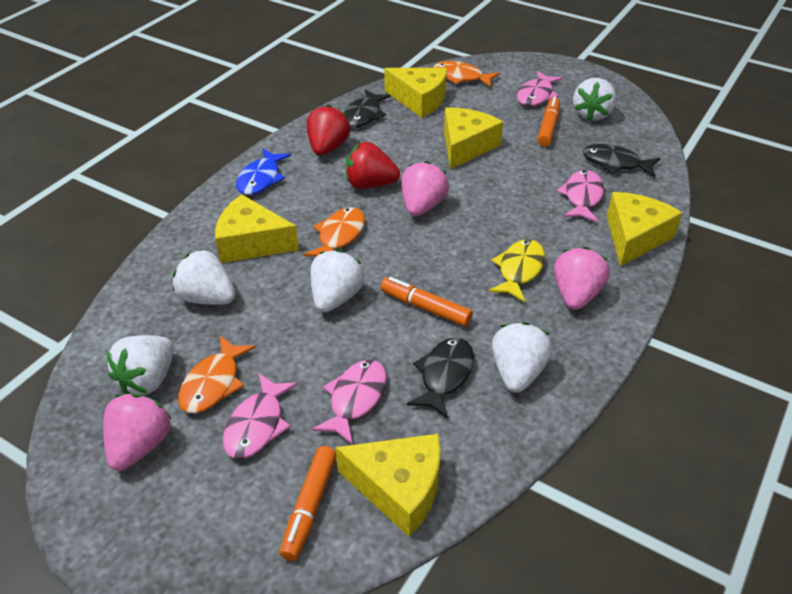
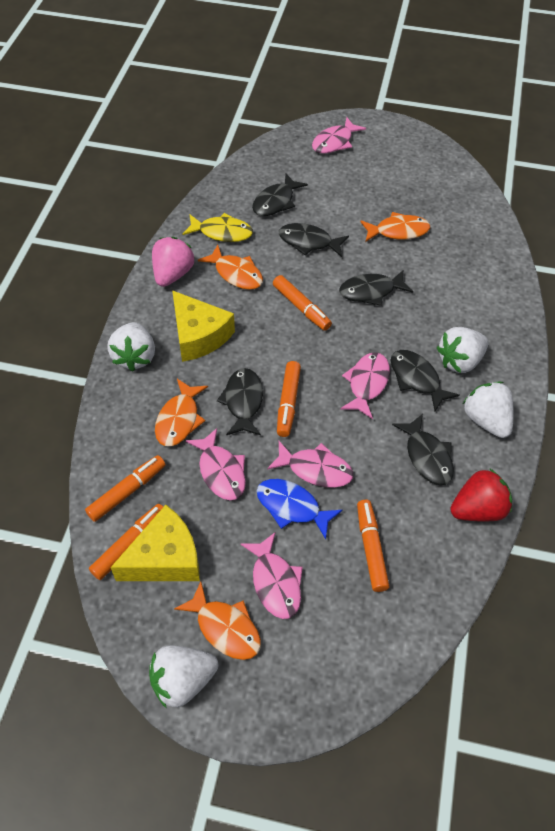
black fish: 3 -> 6
orange fish: 3 -> 4
orange marker: 3 -> 5
pink fish: 4 -> 5
pink strawberry: 3 -> 1
red strawberry: 2 -> 1
white strawberry: 5 -> 4
yellow cheese: 5 -> 2

